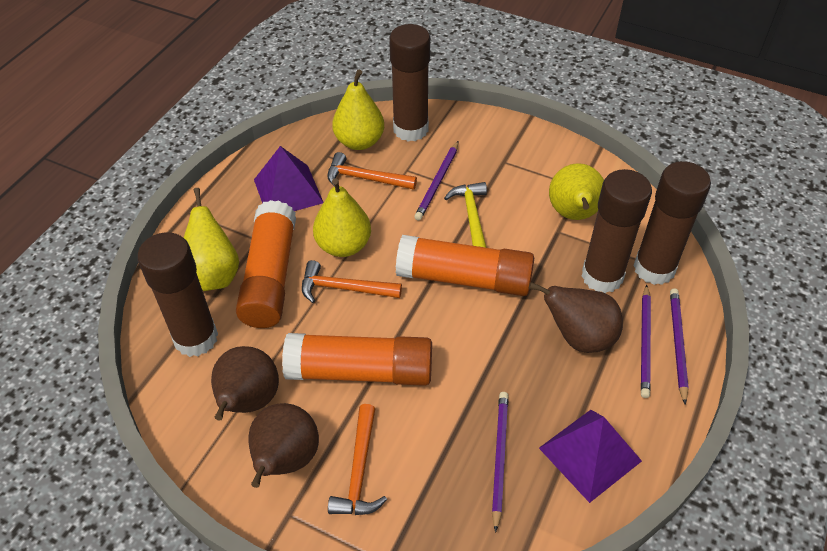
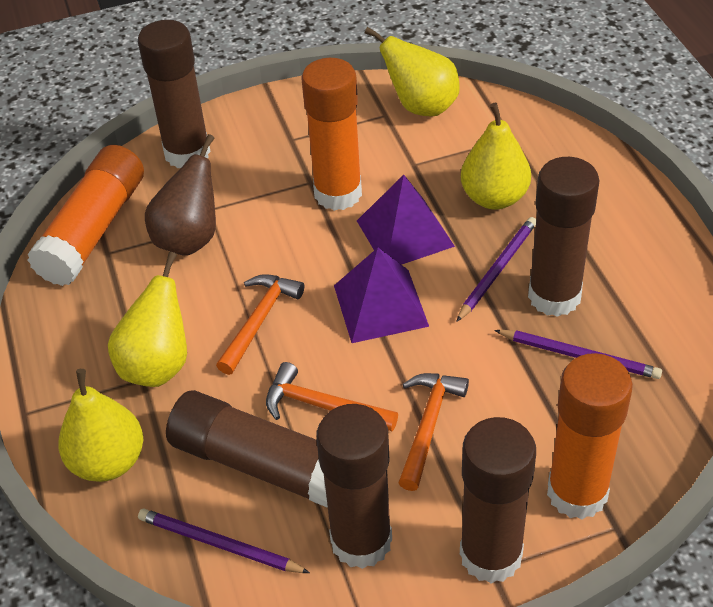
brown glue stick: 4 -> 5
brown pear: 3 -> 1
purple pencil: 4 -> 3
yellow hammer: 1 -> 0

